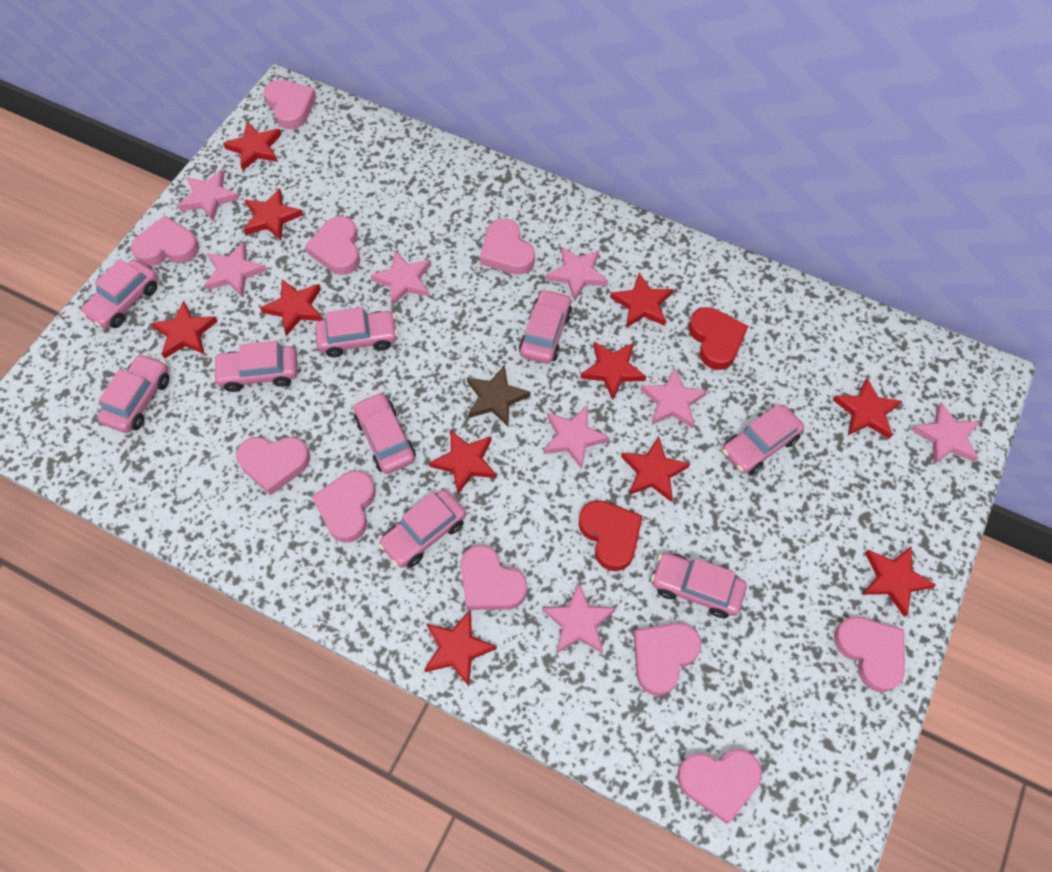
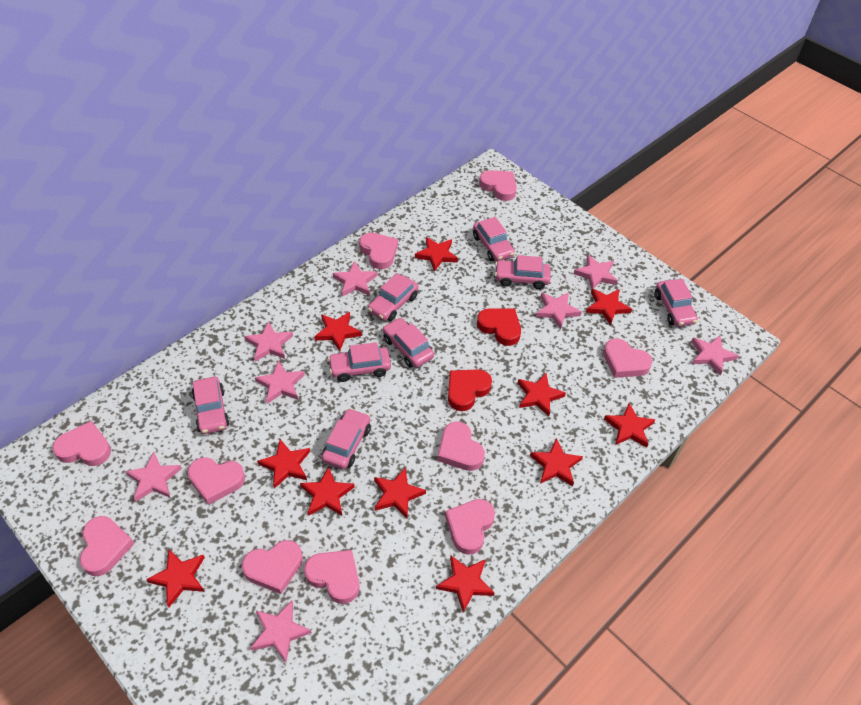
brown star: 1 -> 0
pink car: 9 -> 8

